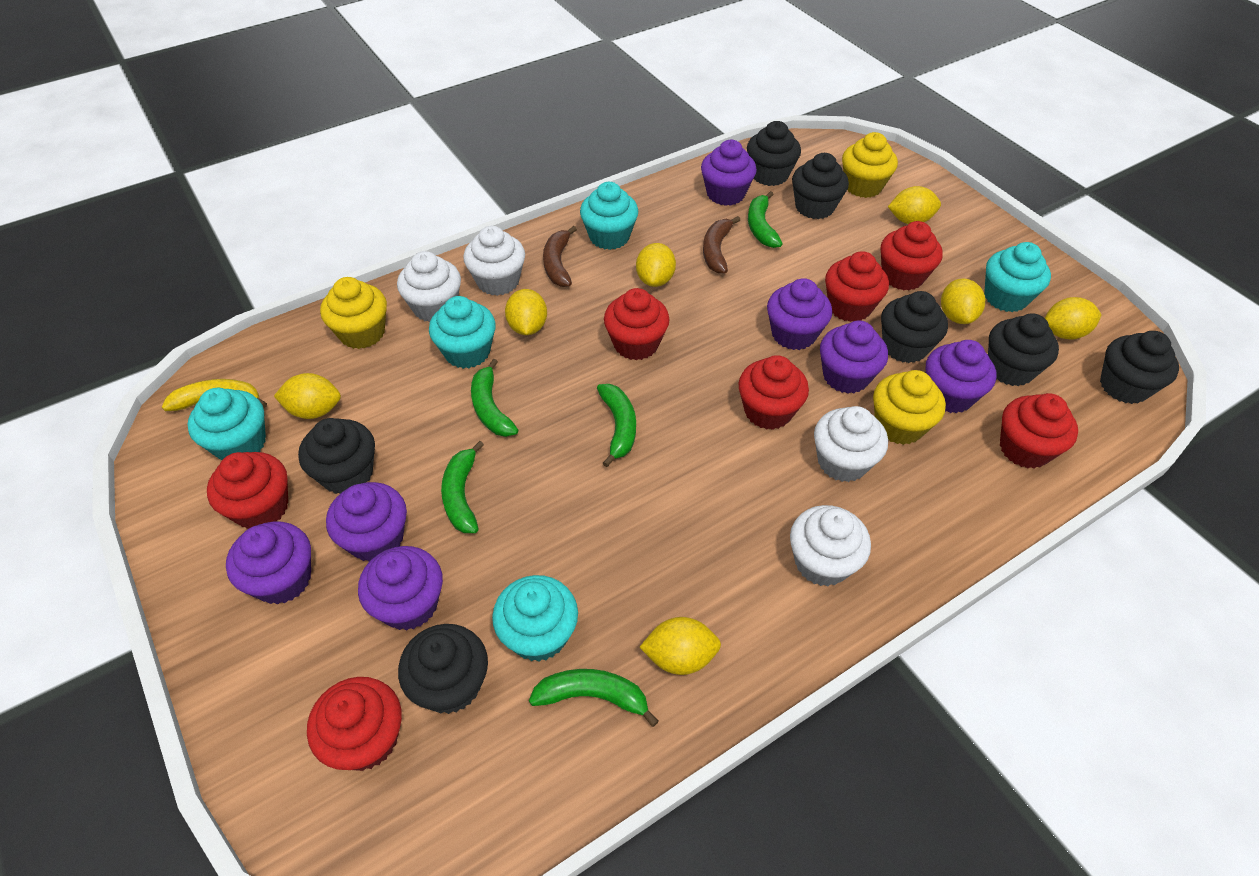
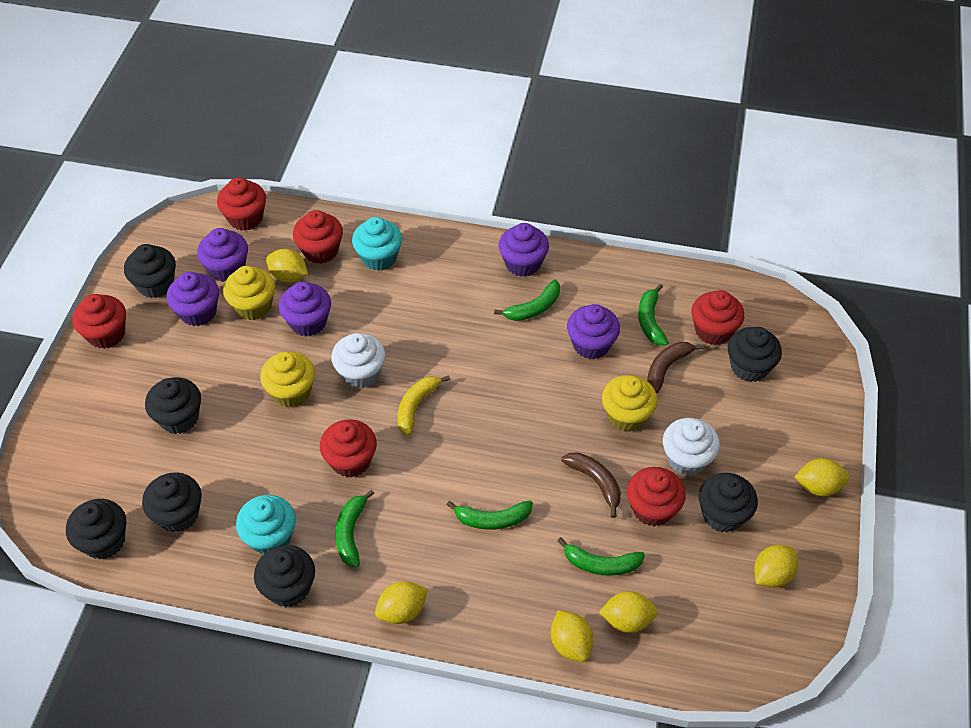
purple cupcake: 7 -> 5
red cupcake: 7 -> 6
turquoise cupcake: 5 -> 2
white cupcake: 4 -> 2
yellow lemon: 7 -> 6

